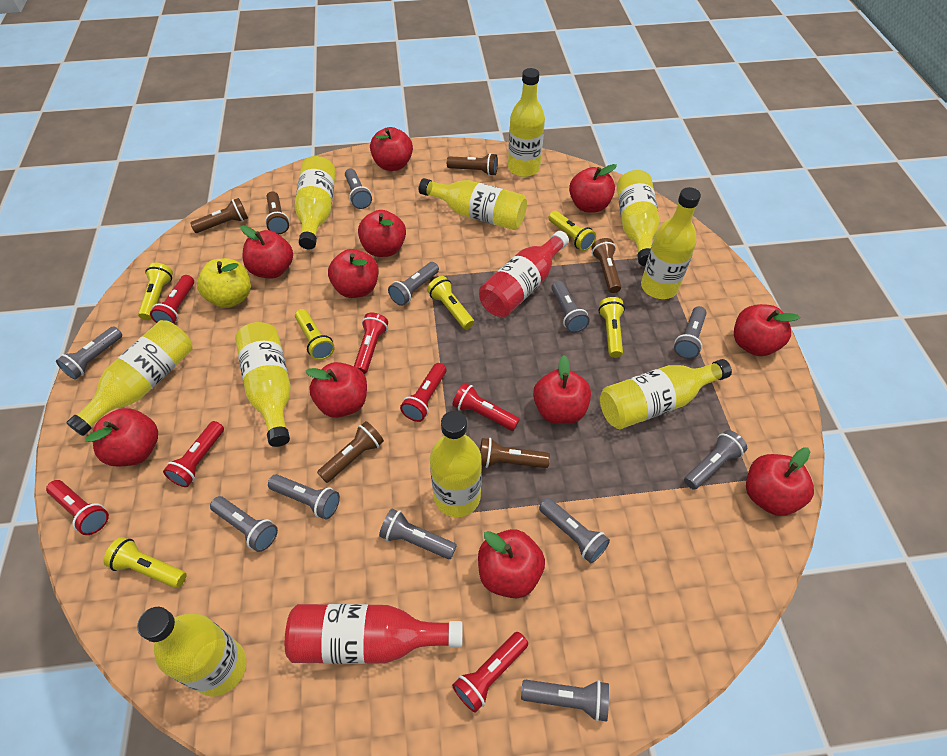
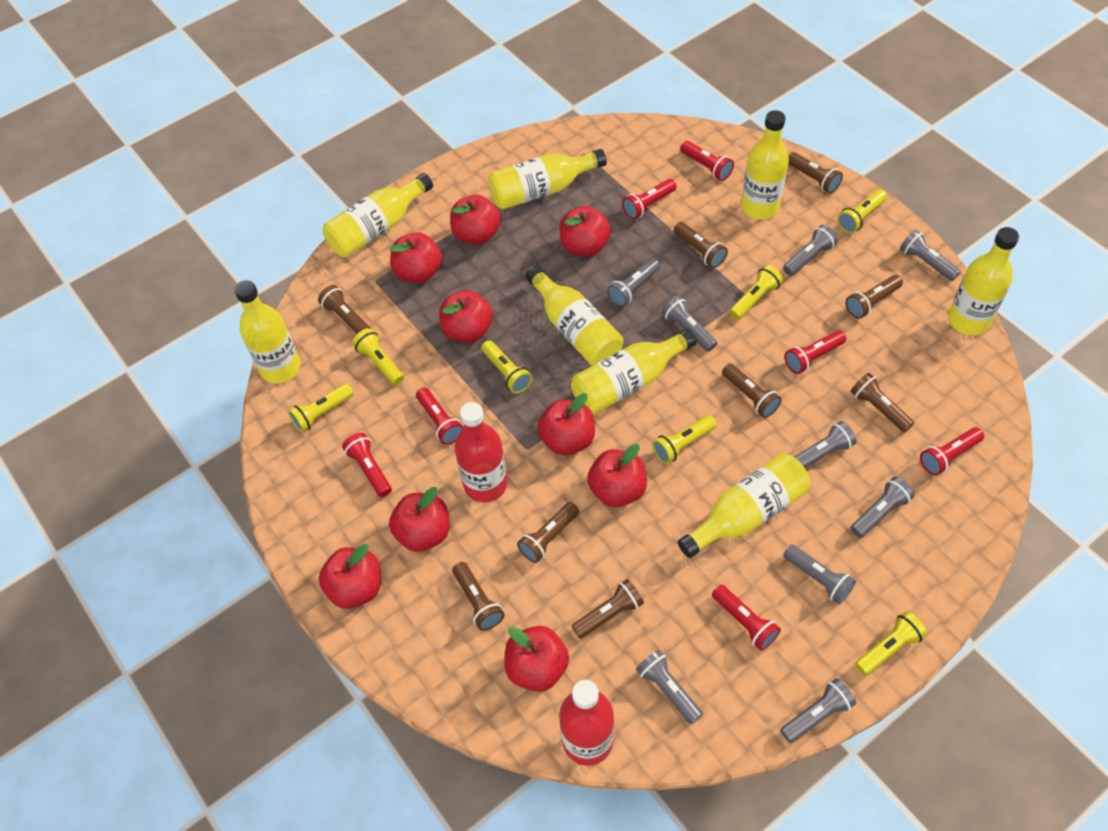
brown flashlight: 6 -> 9
grey flashlight: 11 -> 9
red apple: 11 -> 9
yellow apple: 1 -> 0
yellow bottle: 10 -> 8
yellow flashlight: 6 -> 7

